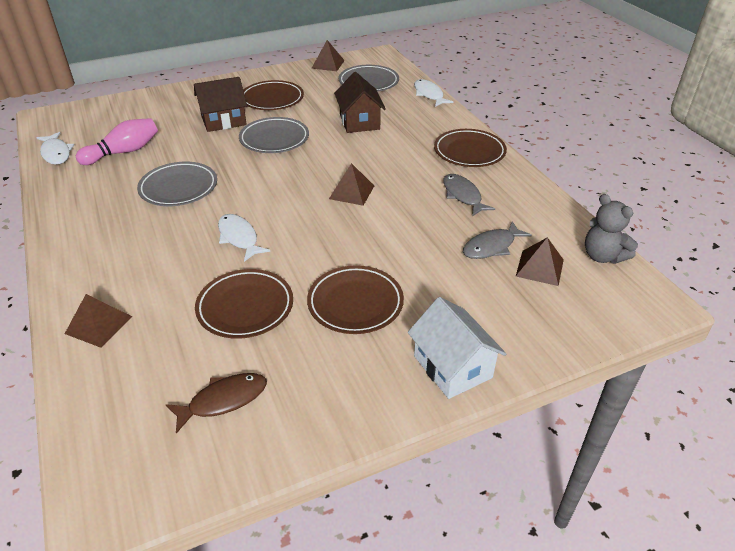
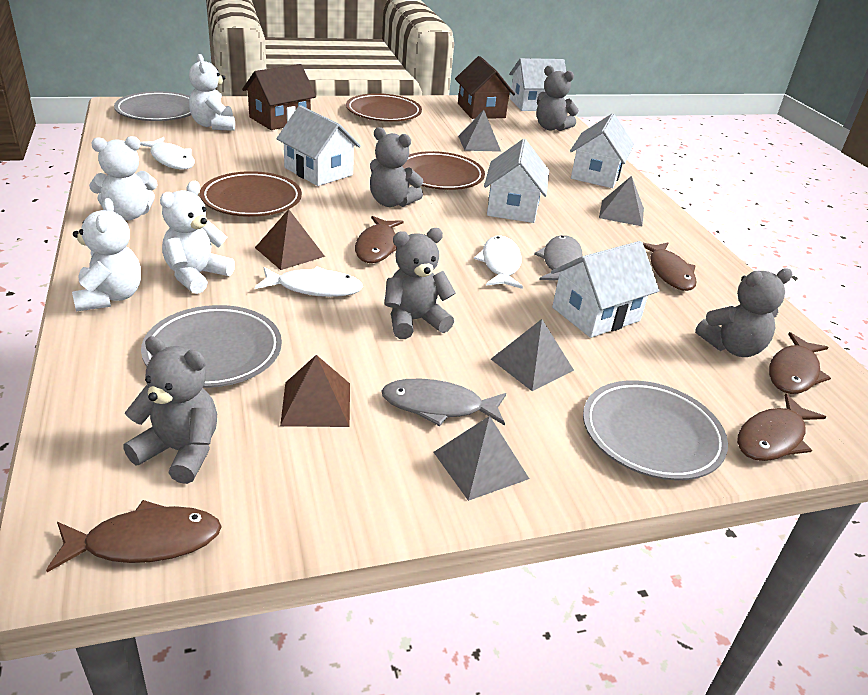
brown fish: 1 -> 5
brown plate: 4 -> 3
brown pyramid: 4 -> 2
grey pyramid: 0 -> 4
grey teddy bear: 1 -> 5
pink bowling pin: 1 -> 0
white house: 1 -> 5
white teddy bear: 0 -> 4

